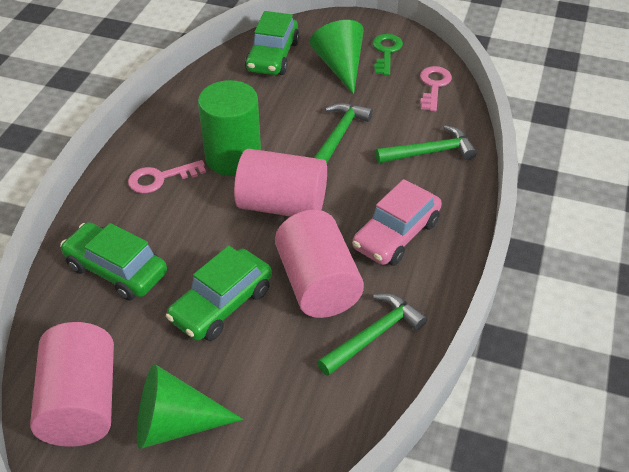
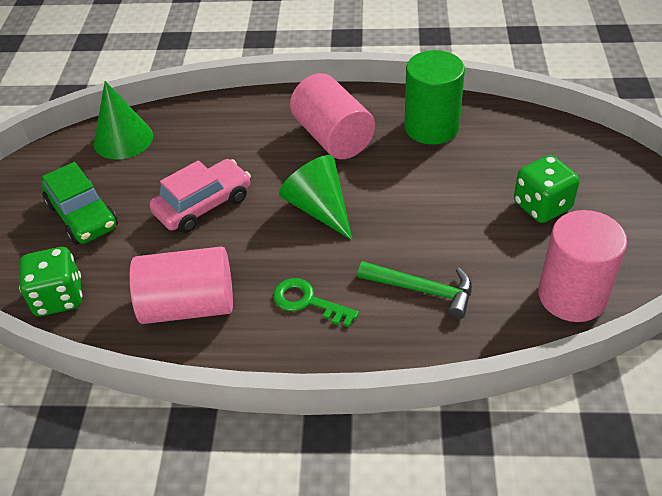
green car: 3 -> 1
green dice: 0 -> 2
green hammer: 3 -> 1
pink key: 2 -> 0

